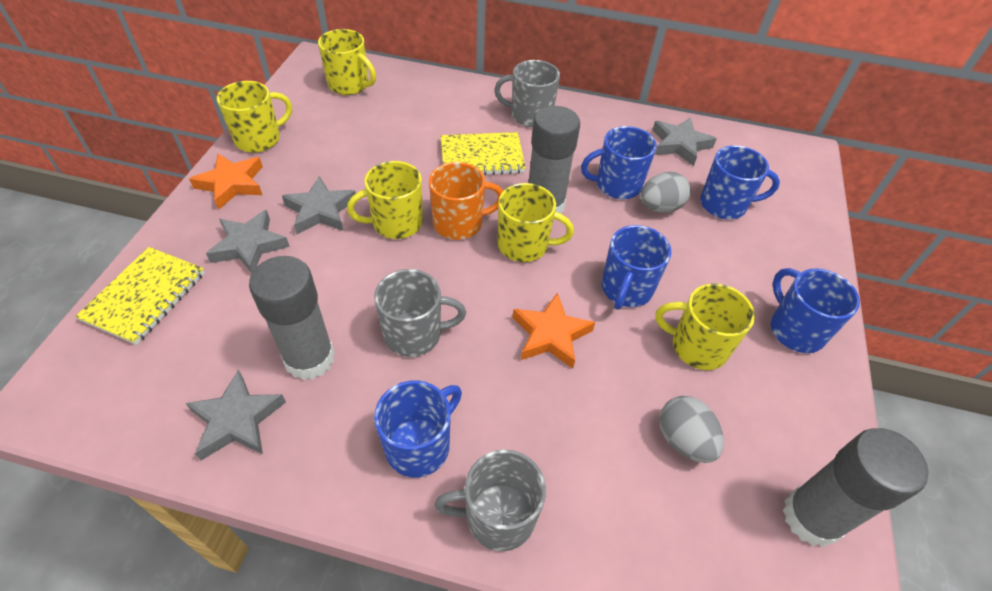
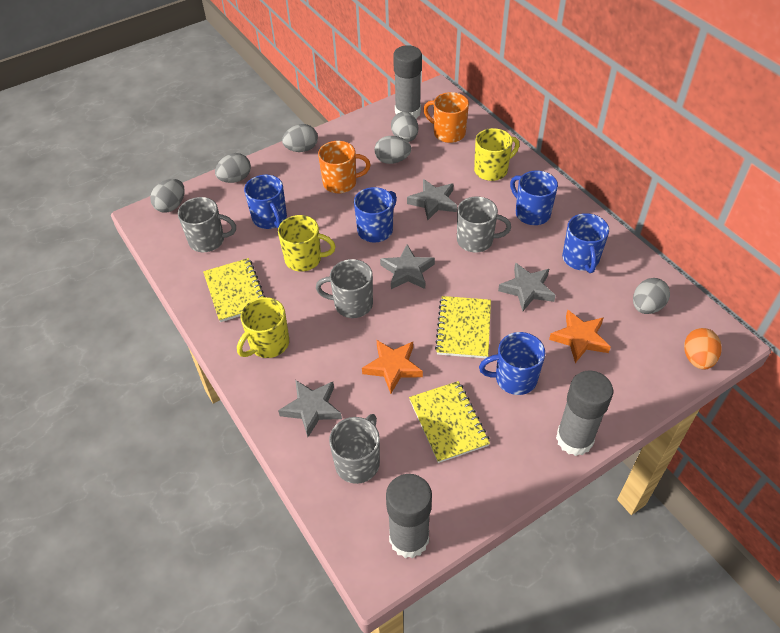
grey egg: 2 -> 6
grey mug: 3 -> 4
orange egg: 0 -> 1
orange mug: 1 -> 2
yellow mug: 5 -> 3
yellow notebook: 2 -> 3

